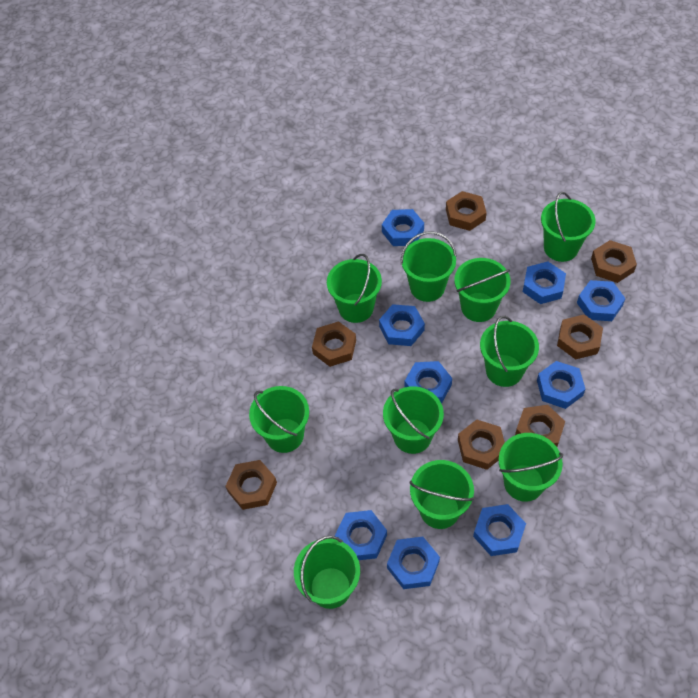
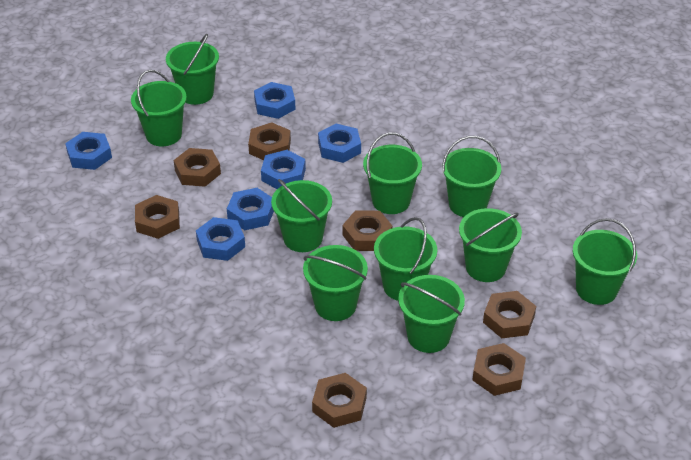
blue nut: 9 -> 6

